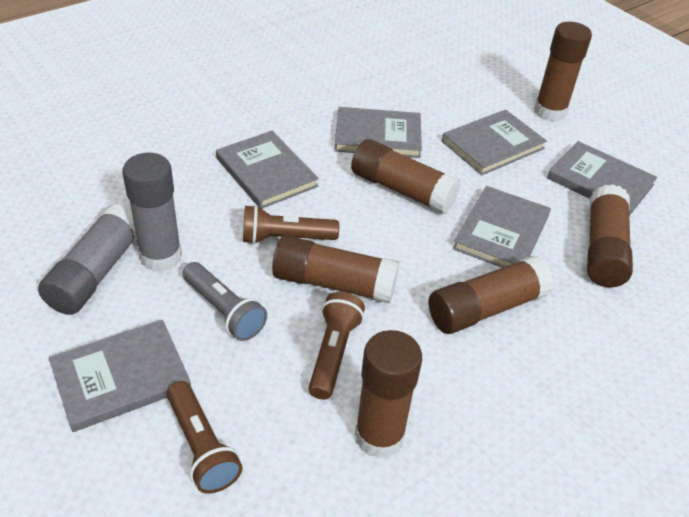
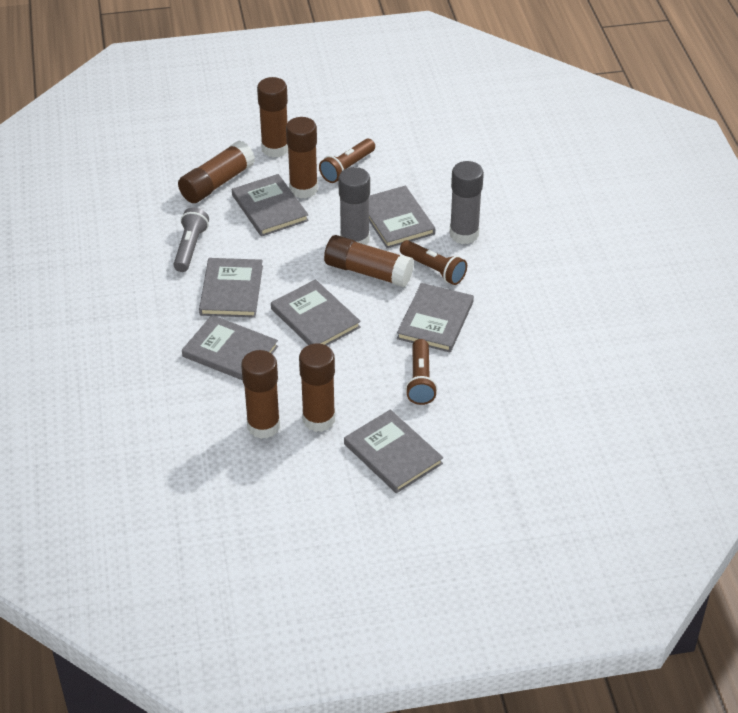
grey book: 6 -> 7

